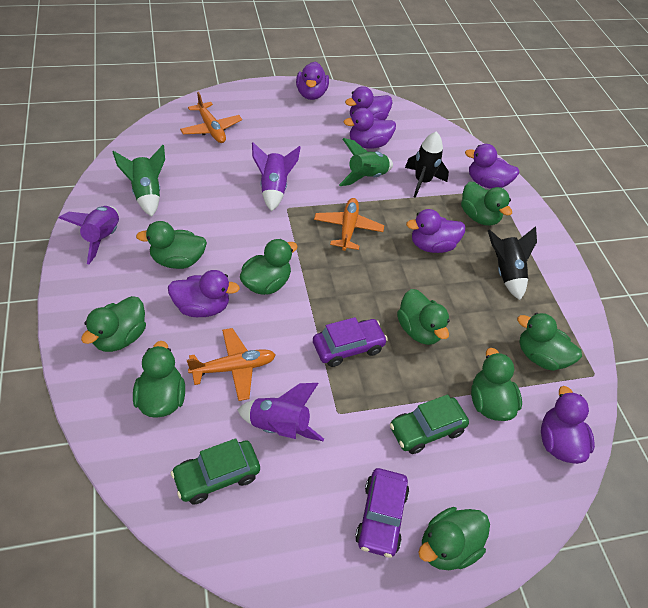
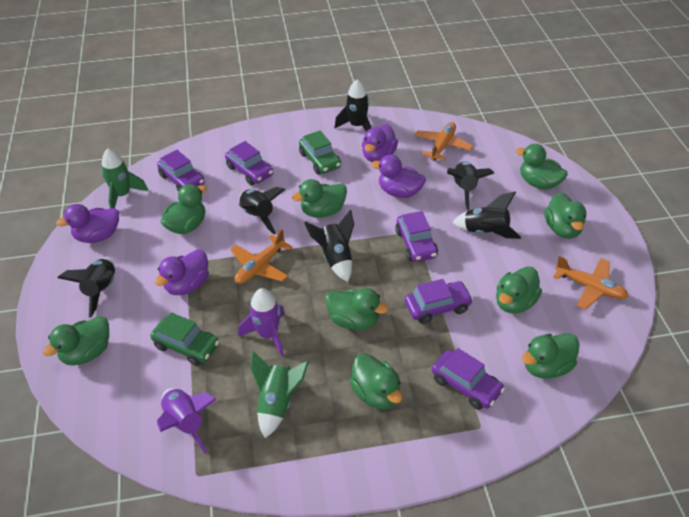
black rocket: 2 -> 6
purple car: 2 -> 5
purple duck: 7 -> 4
purple rocket: 3 -> 2

